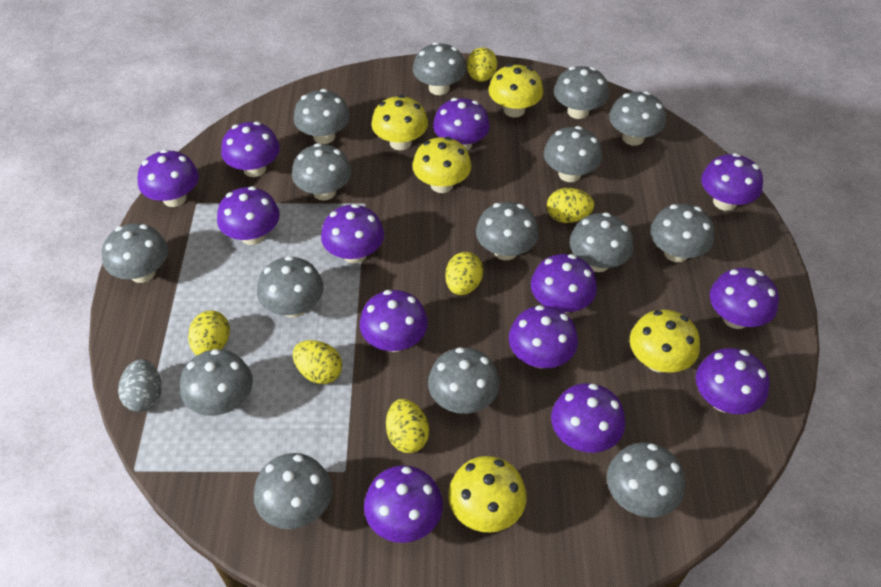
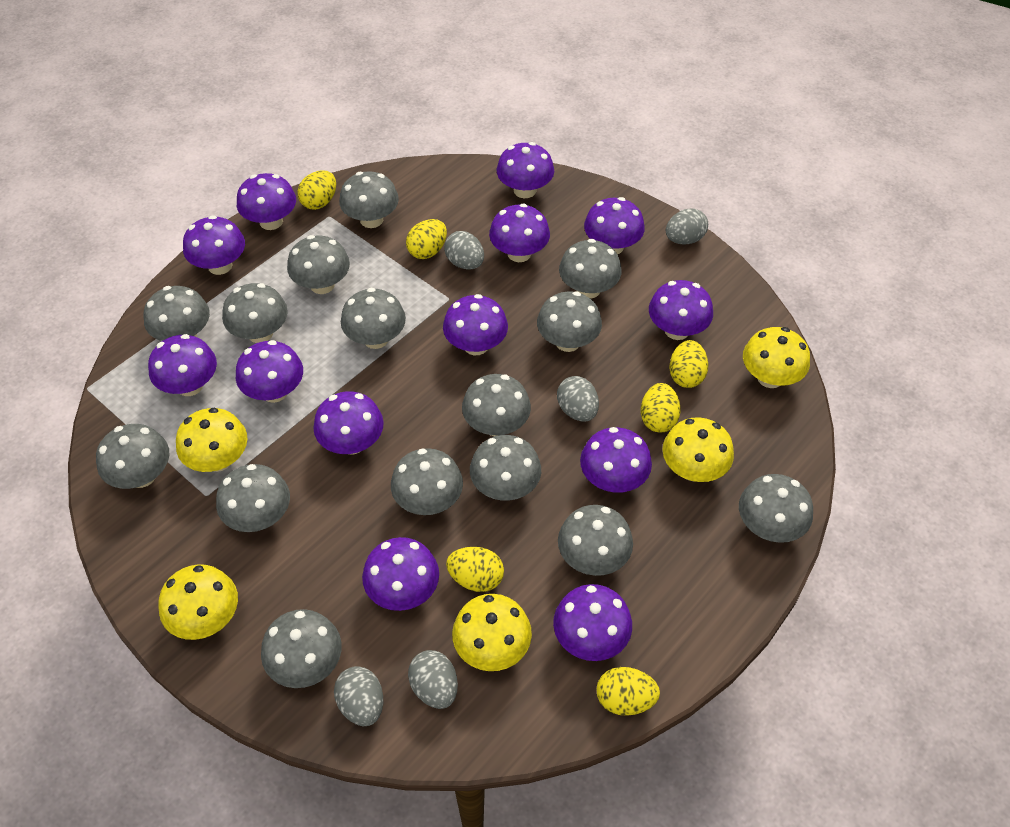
grey egg: 1 -> 5

